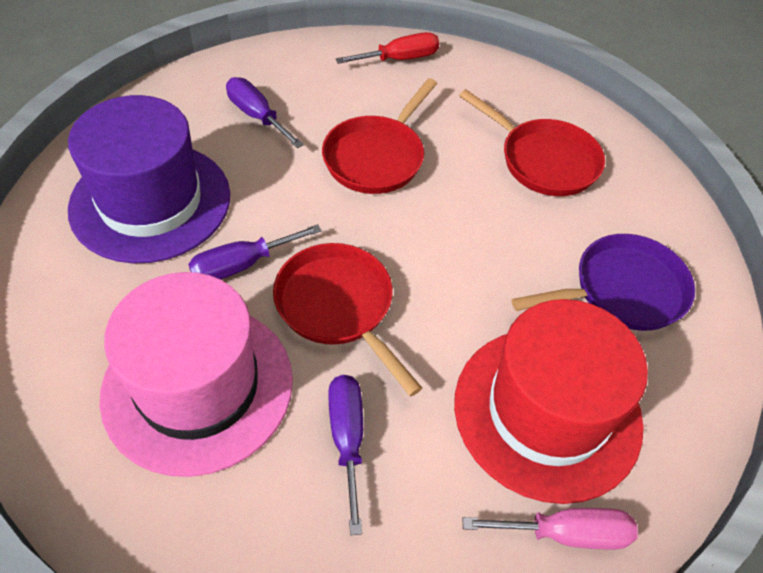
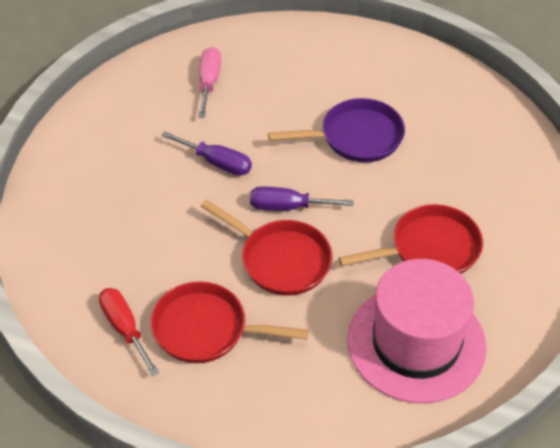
purple hat: 1 -> 0
purple screwdriver: 3 -> 2
red hat: 1 -> 0

